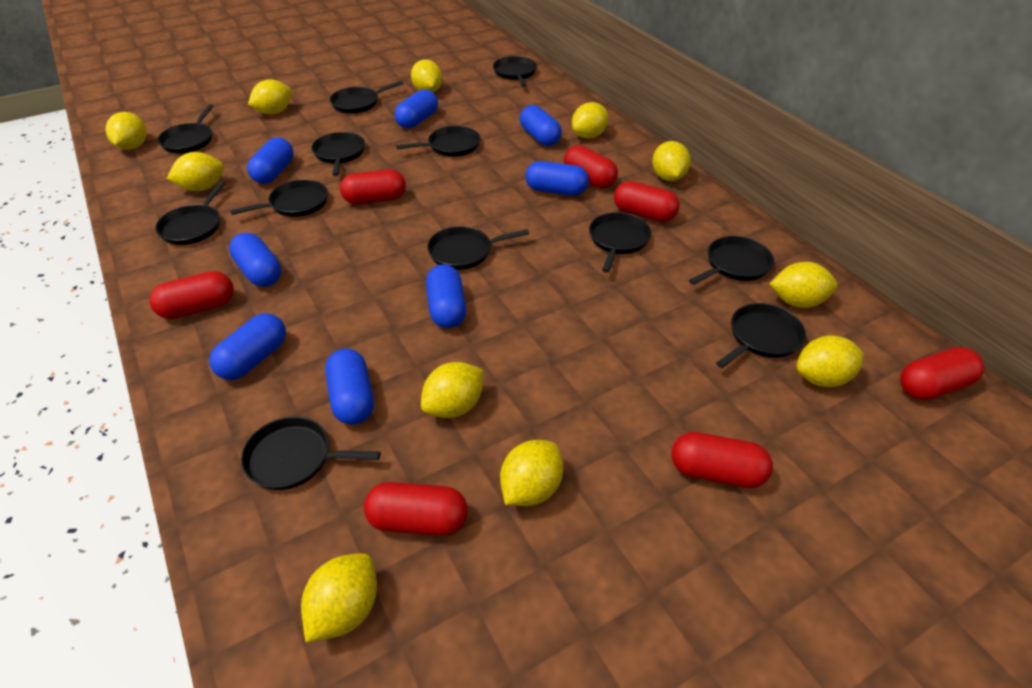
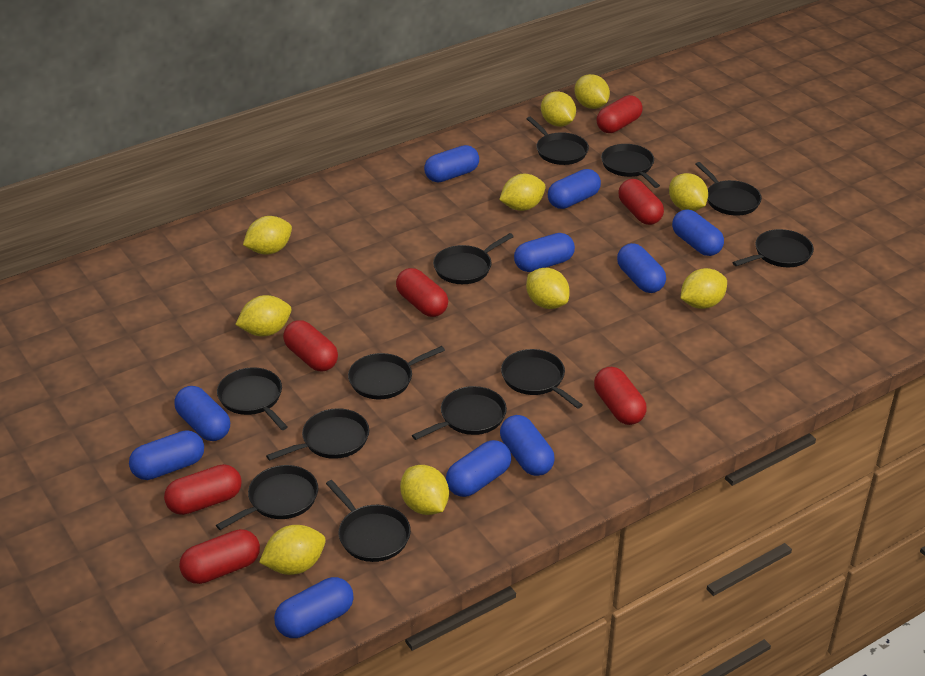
blue capsule: 8 -> 10
yellow lemon: 11 -> 10

